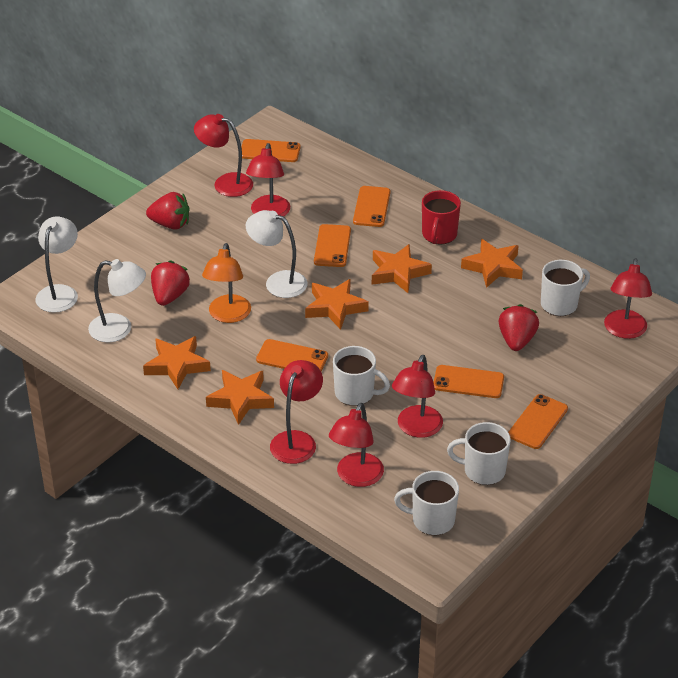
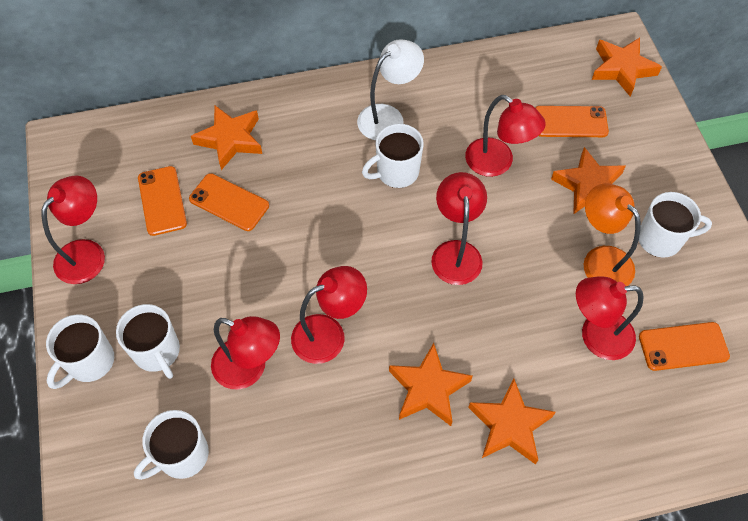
orange phone: 6 -> 4
red mug: 1 -> 0
red strawberry: 3 -> 0
white lamp: 3 -> 1
white mug: 4 -> 5

